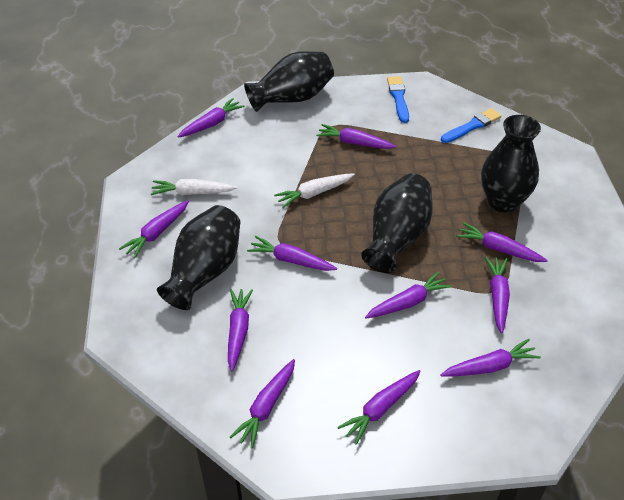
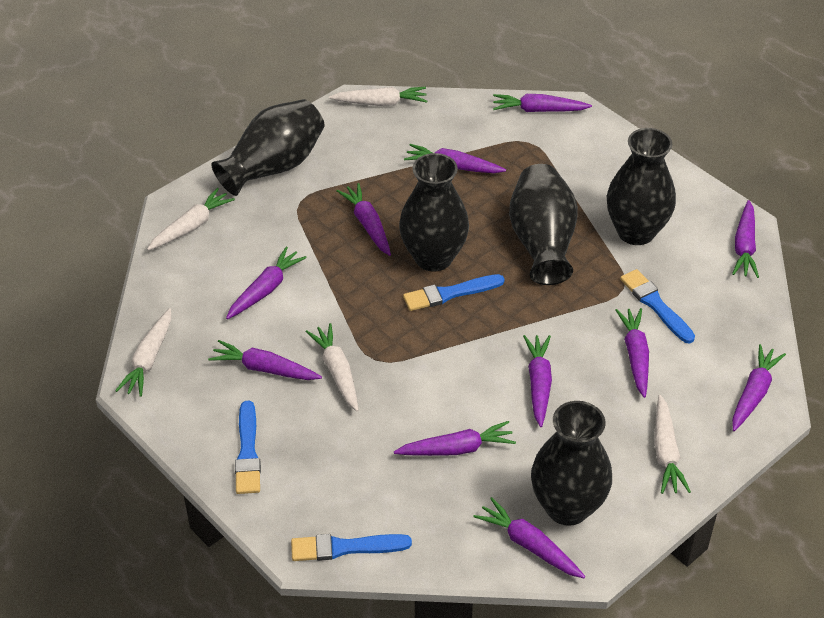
black vase: 4 -> 5
blue brush: 2 -> 4
white carrot: 2 -> 5

